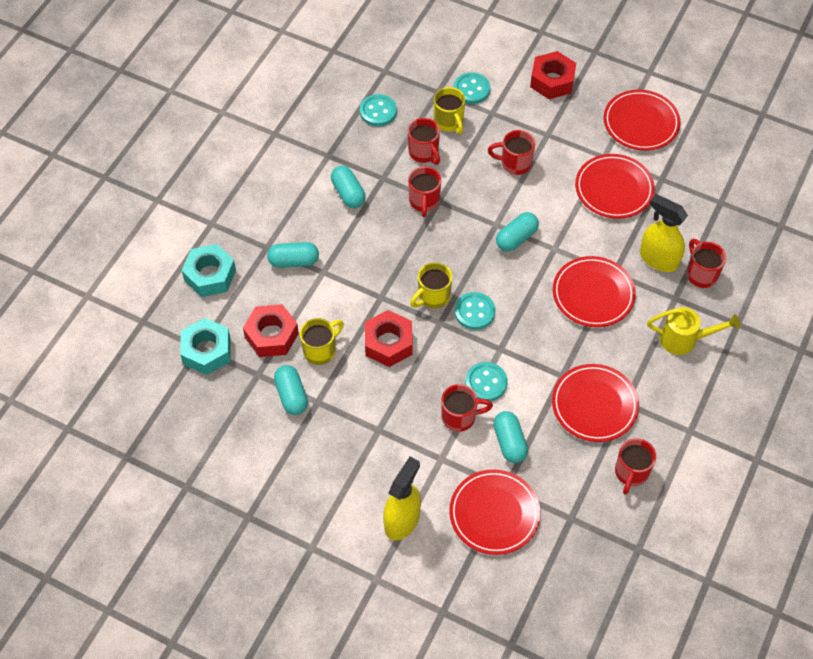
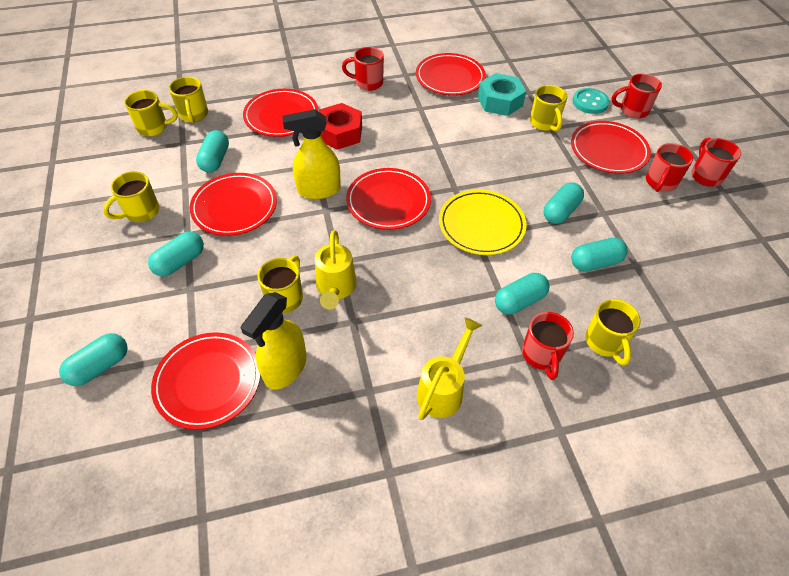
red mug: 6 -> 5
red nut: 3 -> 1
red plate: 5 -> 6
turquoise button: 4 -> 1
turquoise capsule: 5 -> 6
turquoise nut: 2 -> 1
yellow mug: 3 -> 6
yellow plate: 0 -> 1
yellow watering can: 1 -> 2

